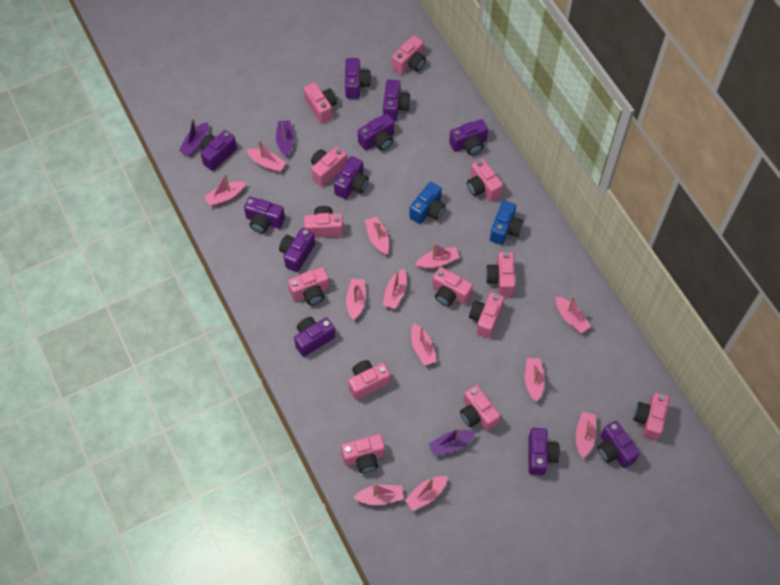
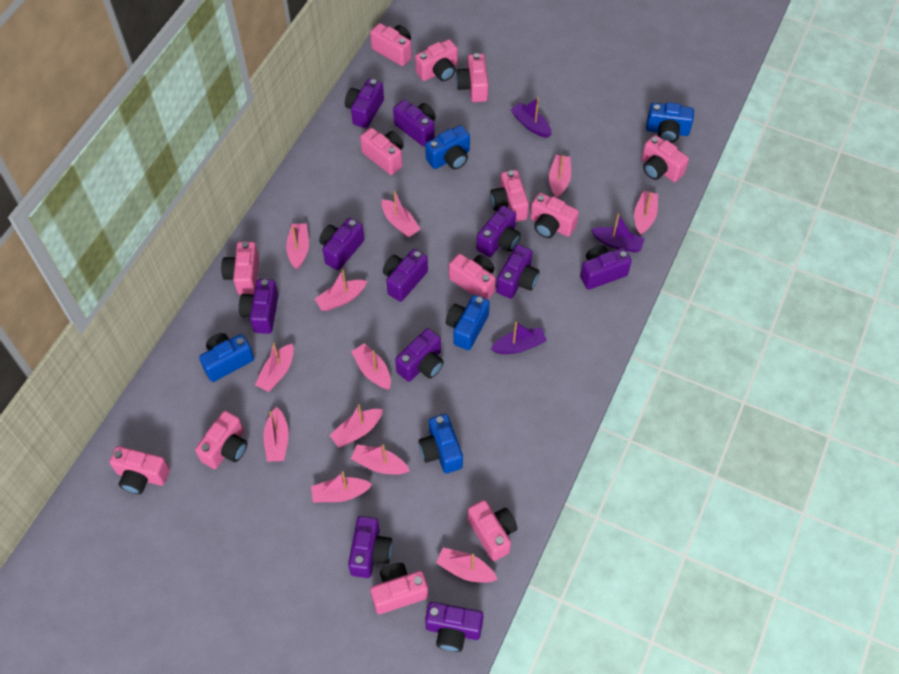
blue camera: 2 -> 5

